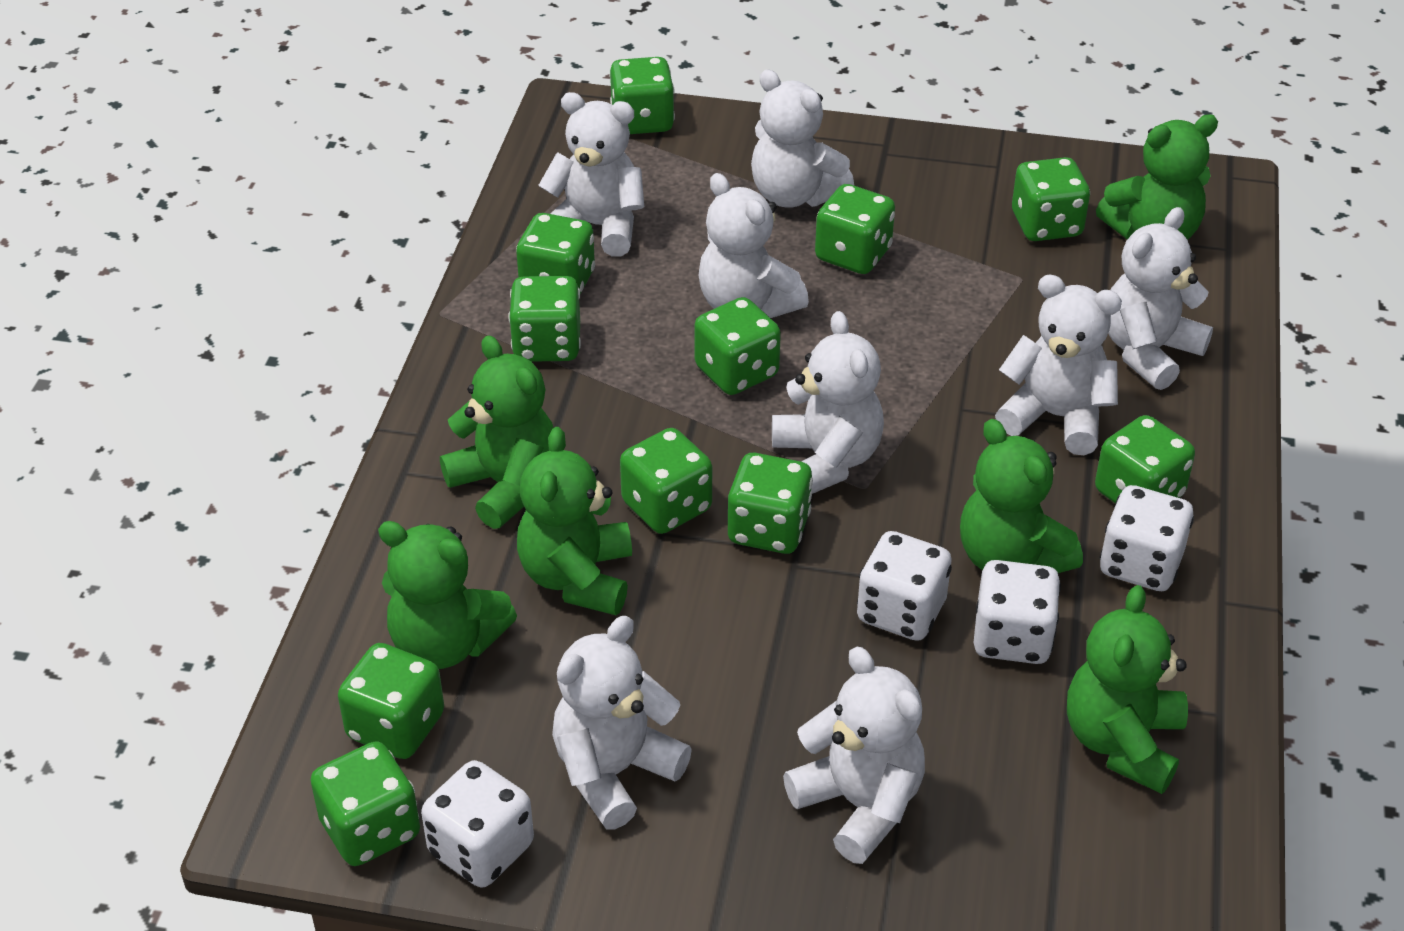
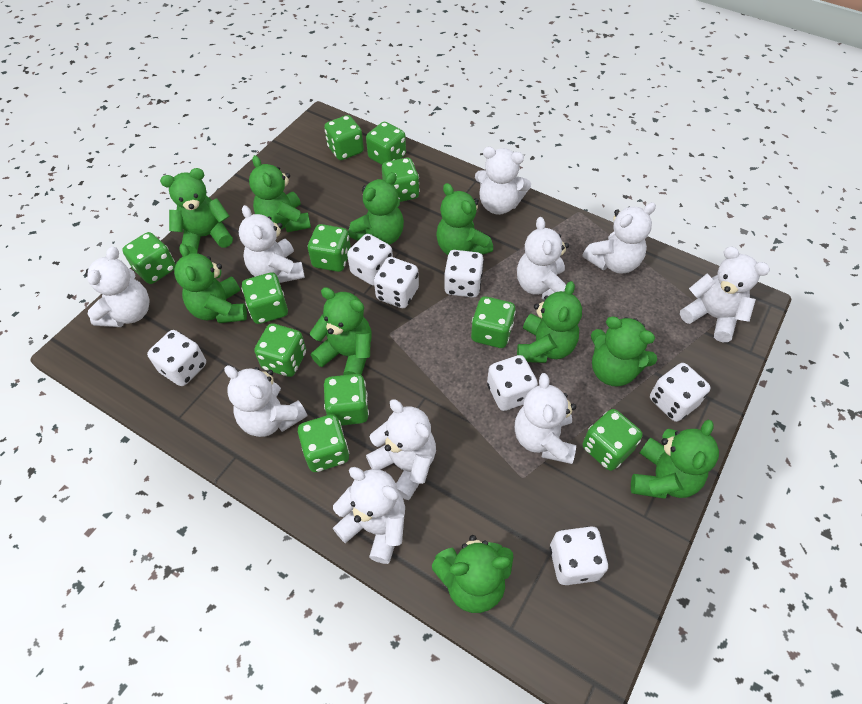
green teddy bear: 6 -> 10
white dice: 4 -> 7
white teddy bear: 8 -> 10

